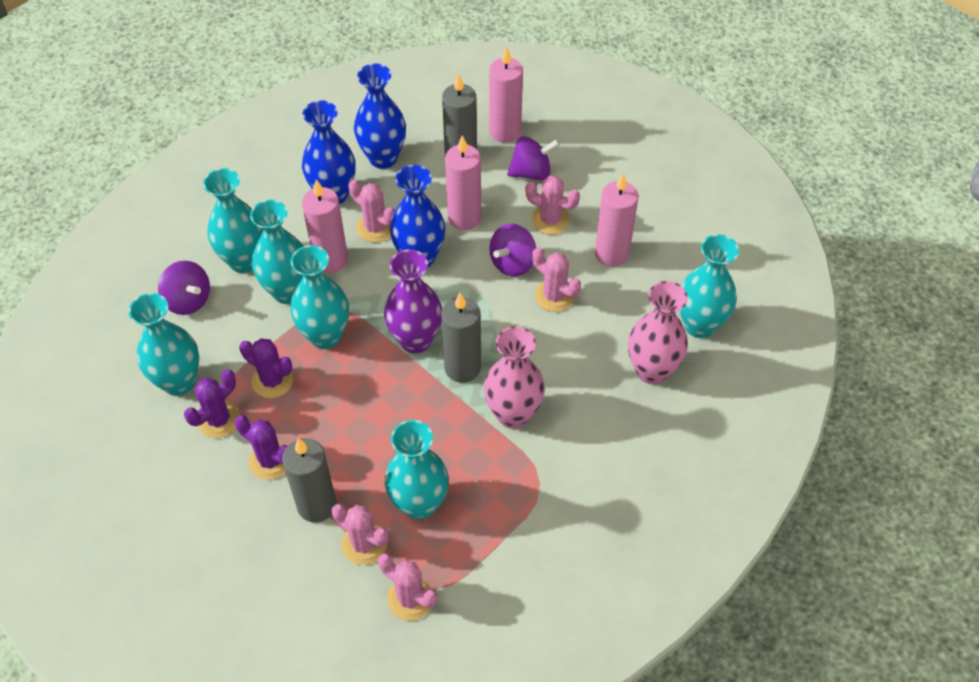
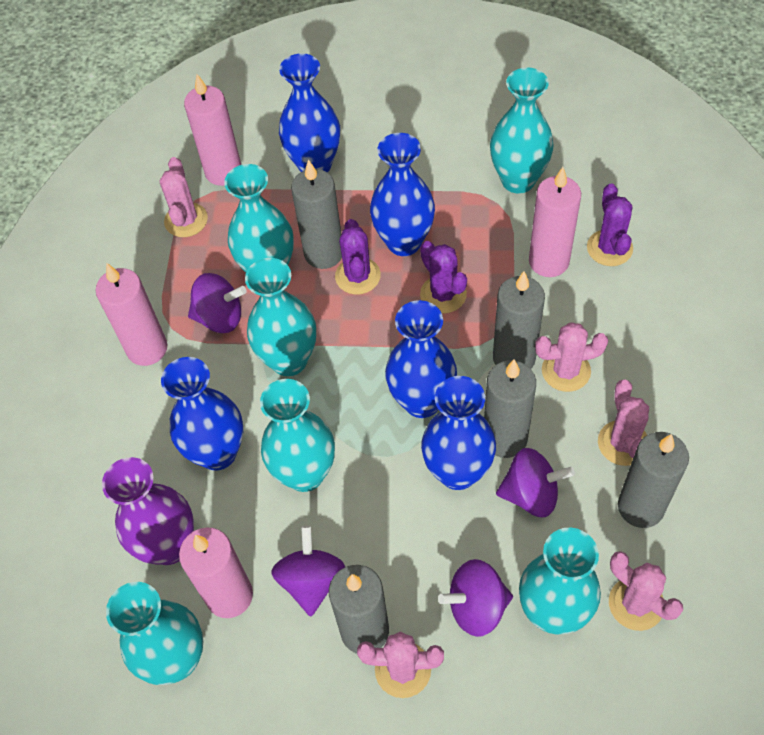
blue vase: 3 -> 5
grey candle: 3 -> 5
pink vase: 2 -> 0
purple spinning top: 3 -> 4

